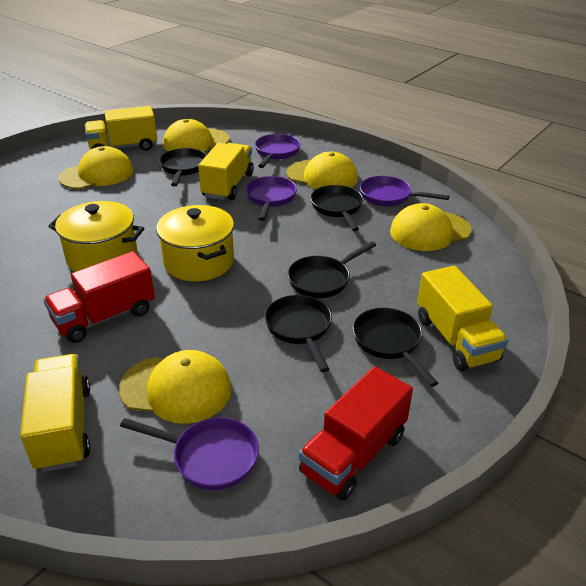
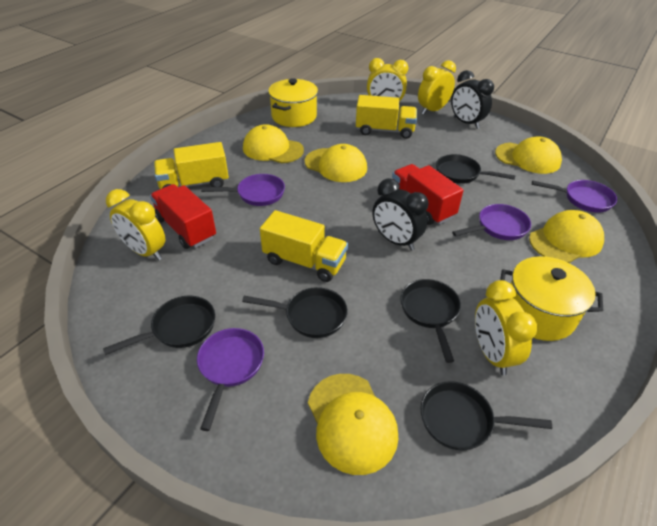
black clock: 0 -> 2
yellow clock: 0 -> 4
yellow truck: 4 -> 3

